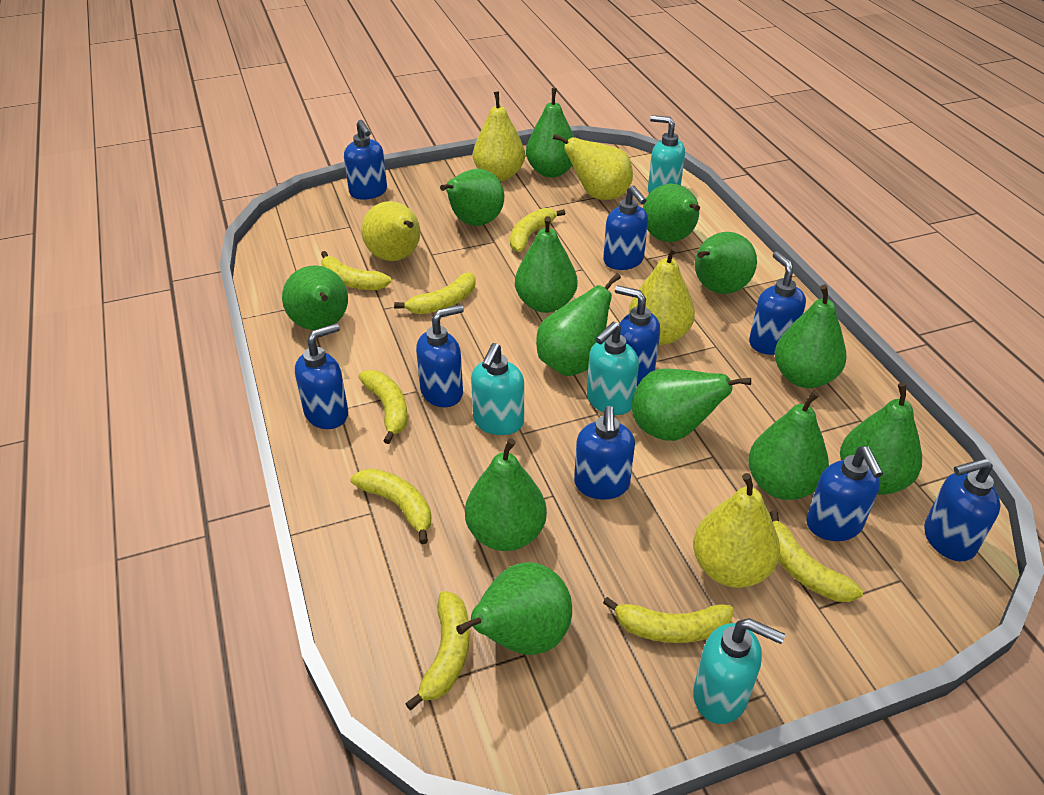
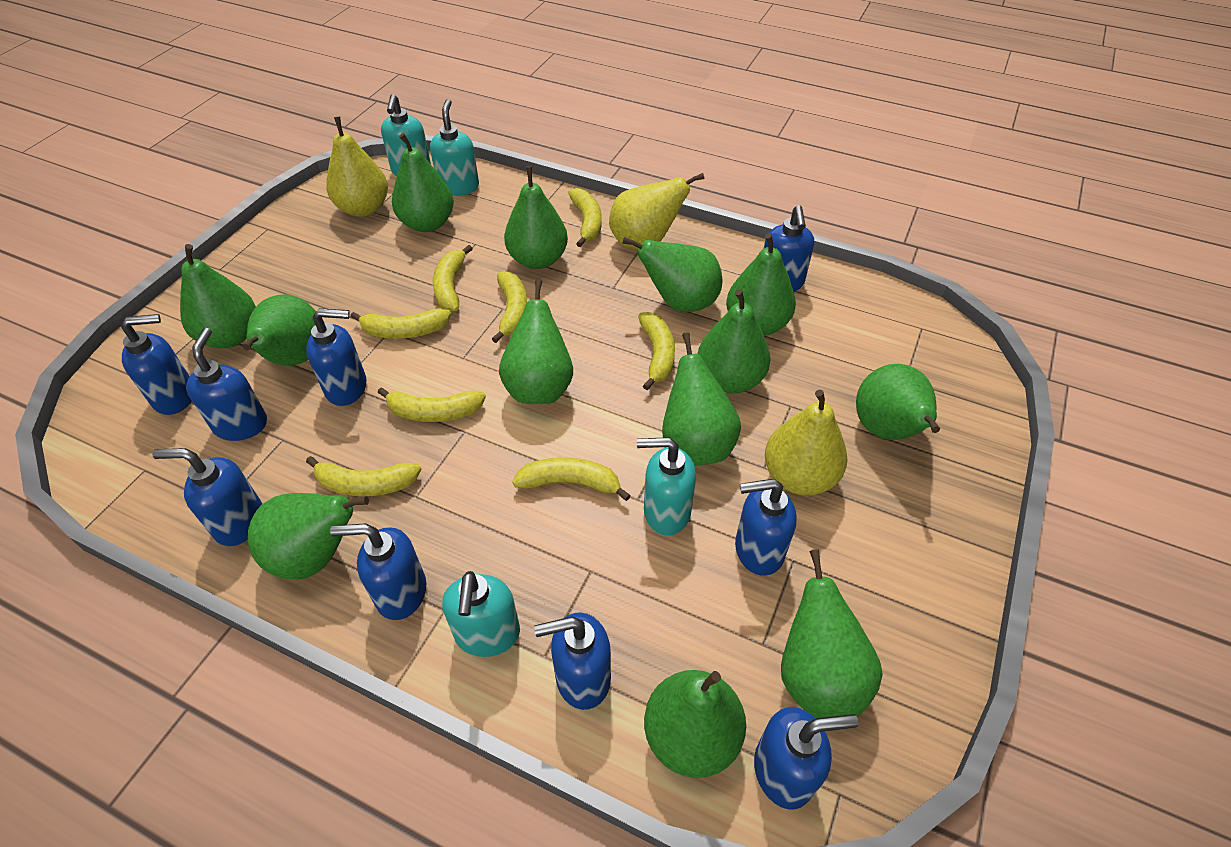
yellow pear: 5 -> 3

